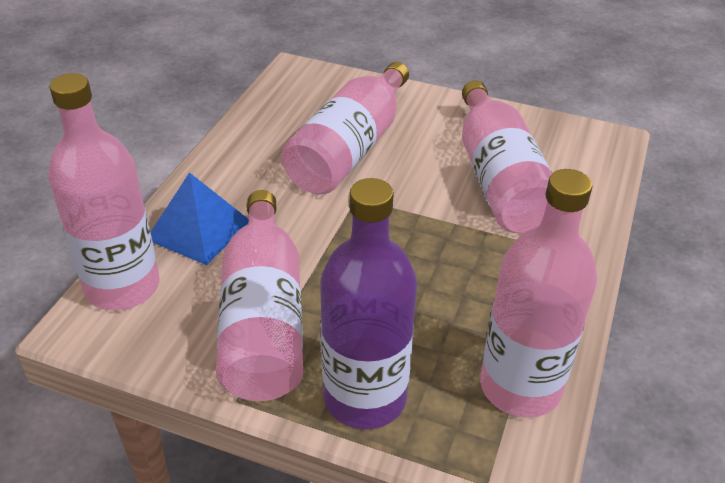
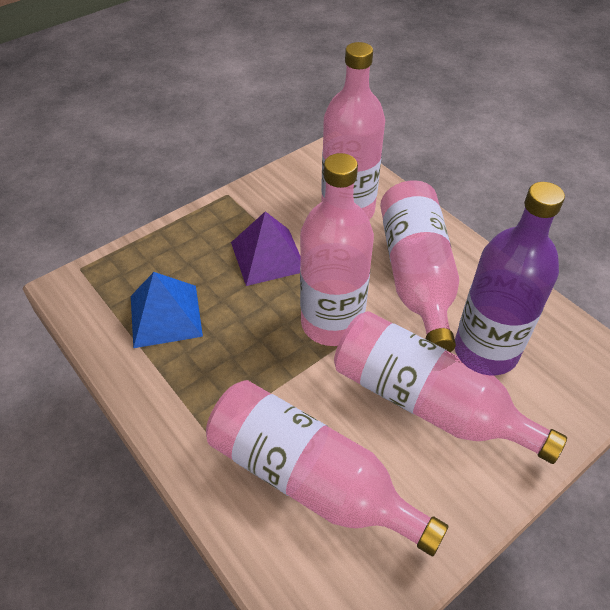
purple pyramid: 0 -> 1

